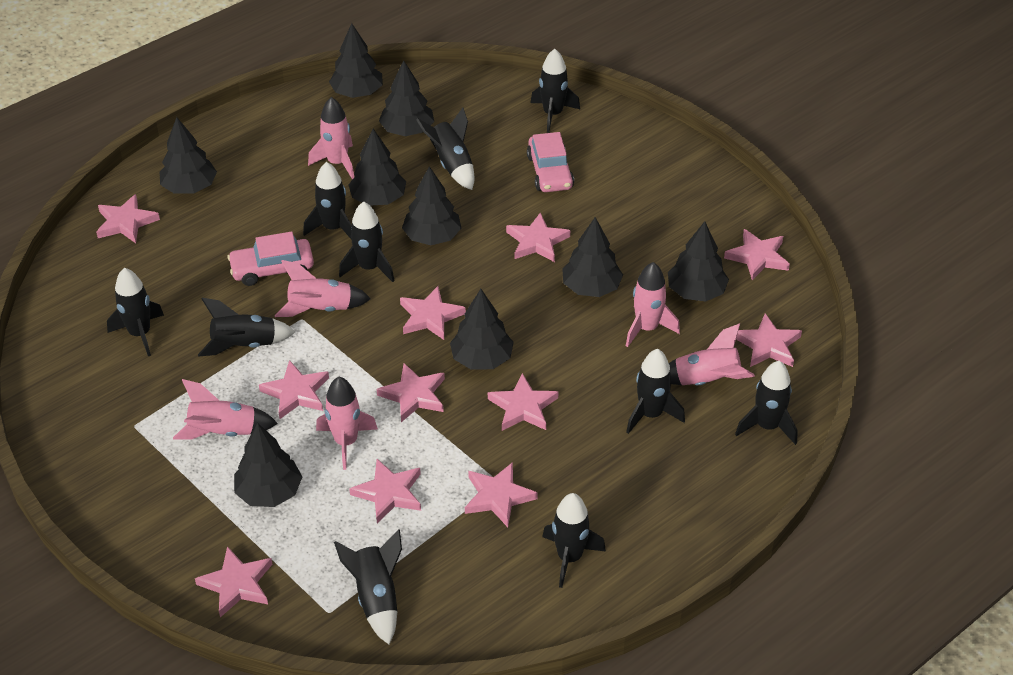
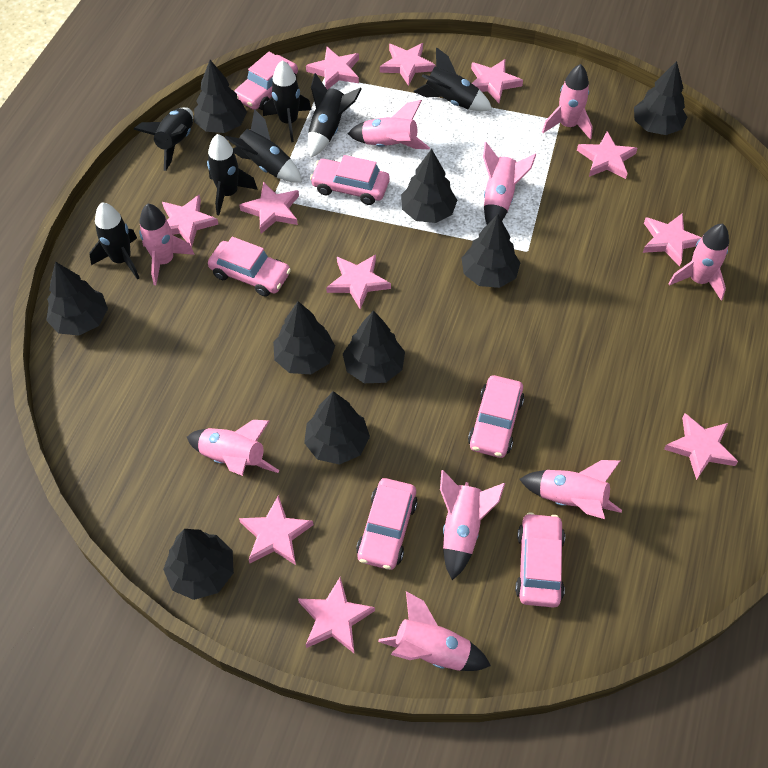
black rocket: 10 -> 7
pink car: 2 -> 6
pink rocket: 6 -> 9

